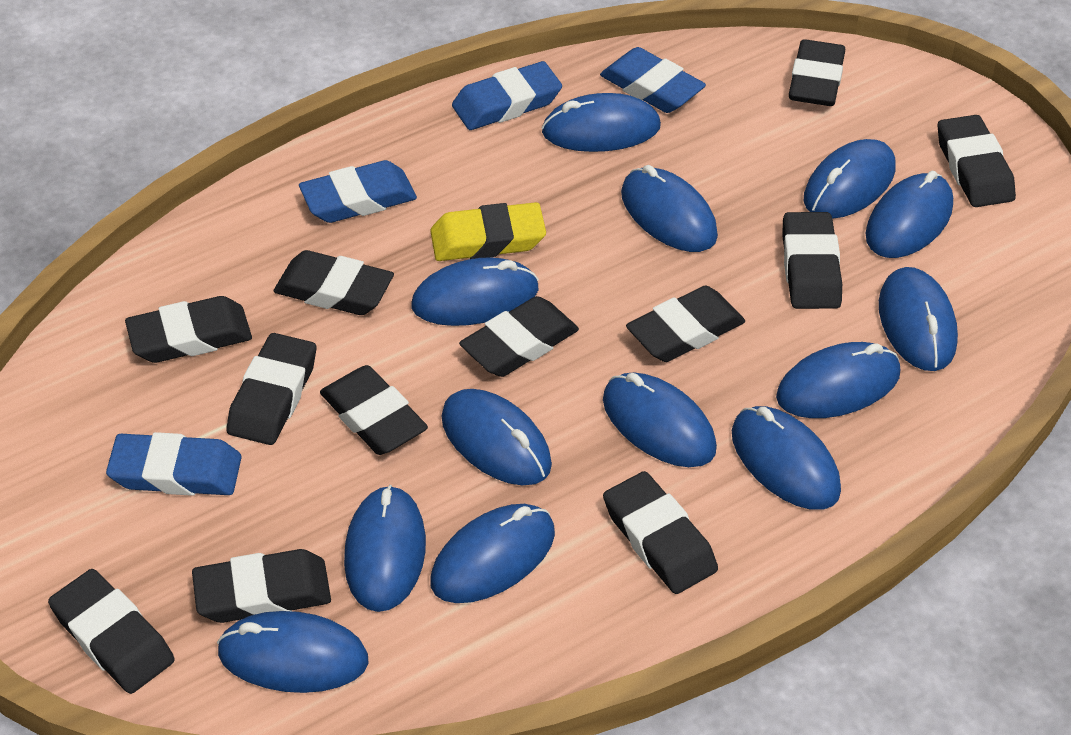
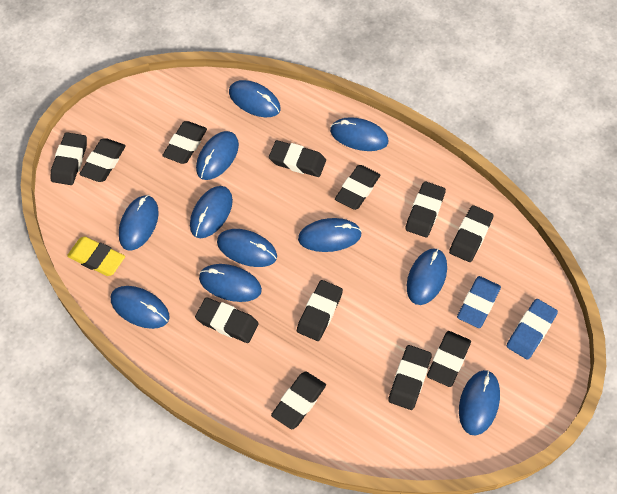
blue eraser: 4 -> 2
blue mouse: 13 -> 11

